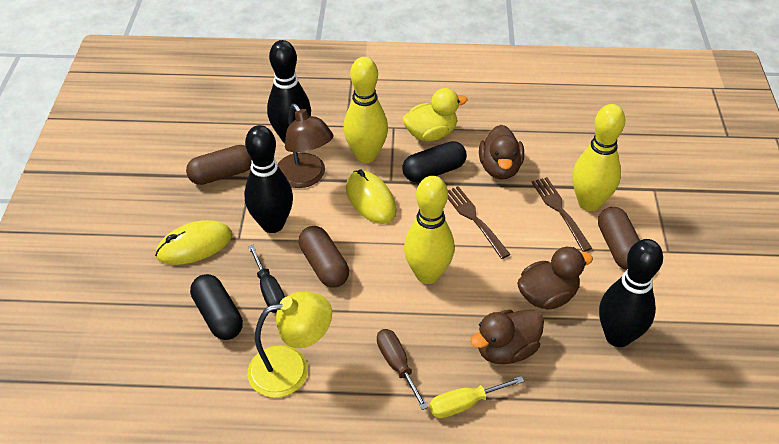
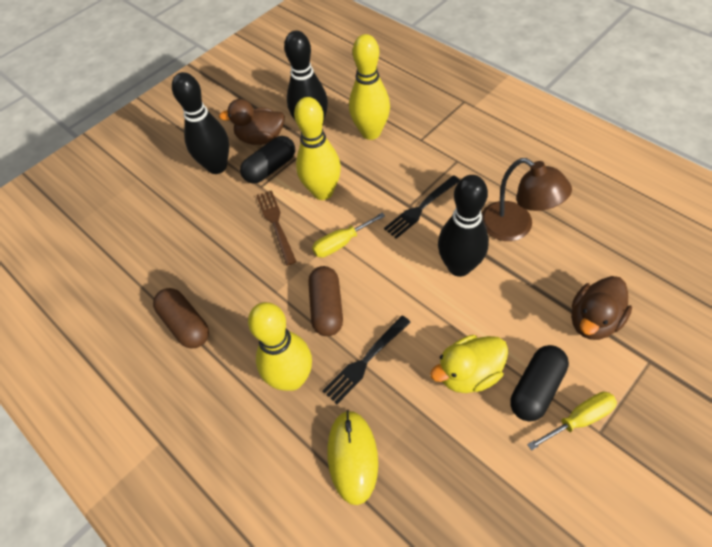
black fork: 0 -> 2
black screwdriver: 1 -> 0
brown capsule: 3 -> 2
brown duck: 3 -> 2
brown fork: 2 -> 1
brown screwdriver: 1 -> 0
yellow lamp: 1 -> 0
yellow mouse: 2 -> 1
yellow screwdriver: 1 -> 2

